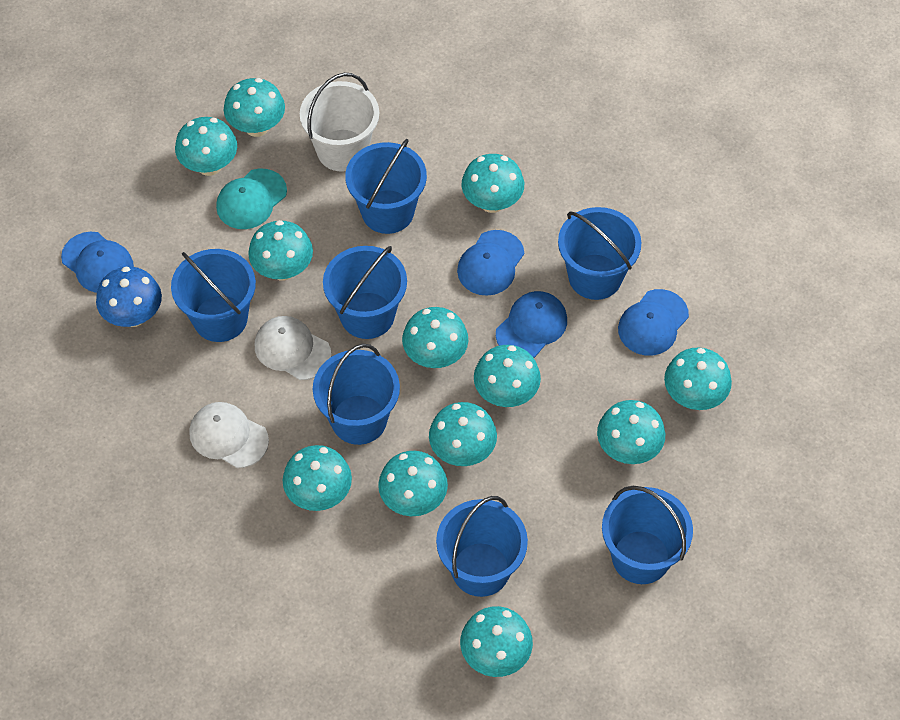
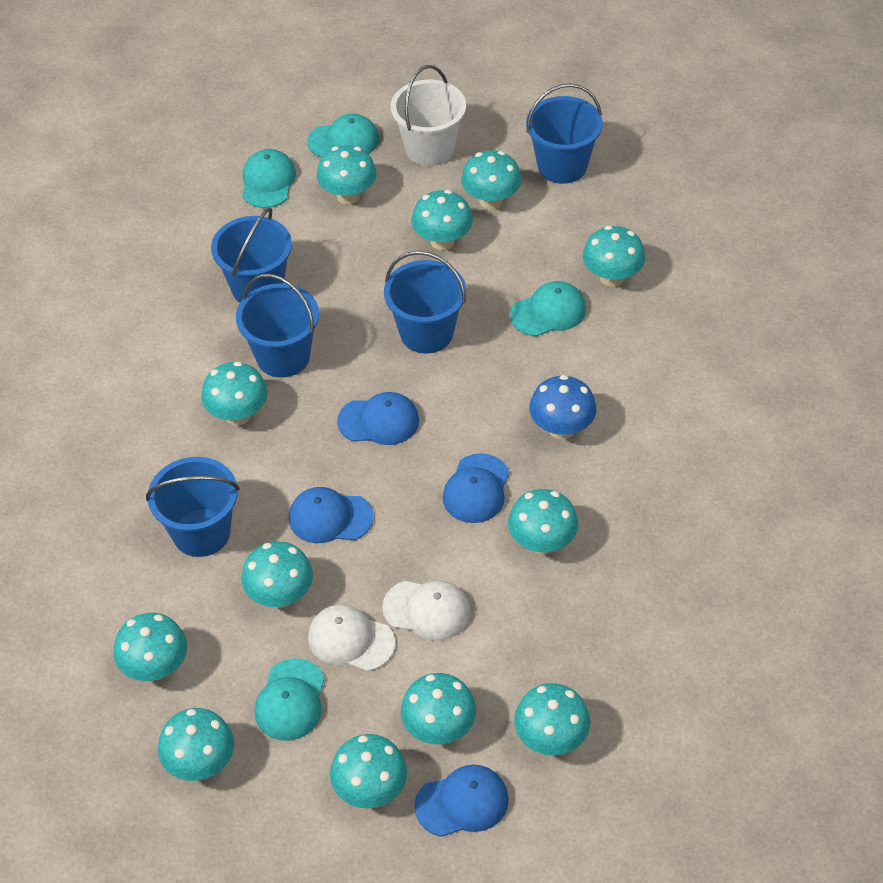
blue bucket: 7 -> 5
turquoise cap: 1 -> 4

